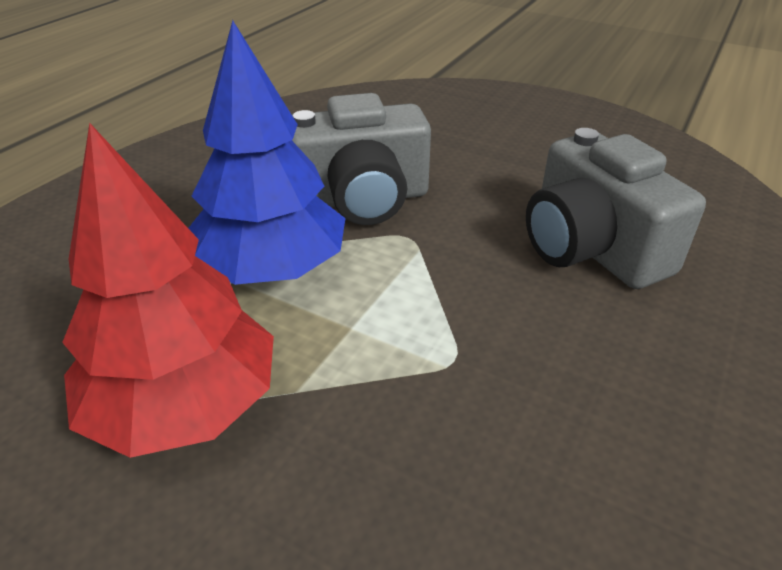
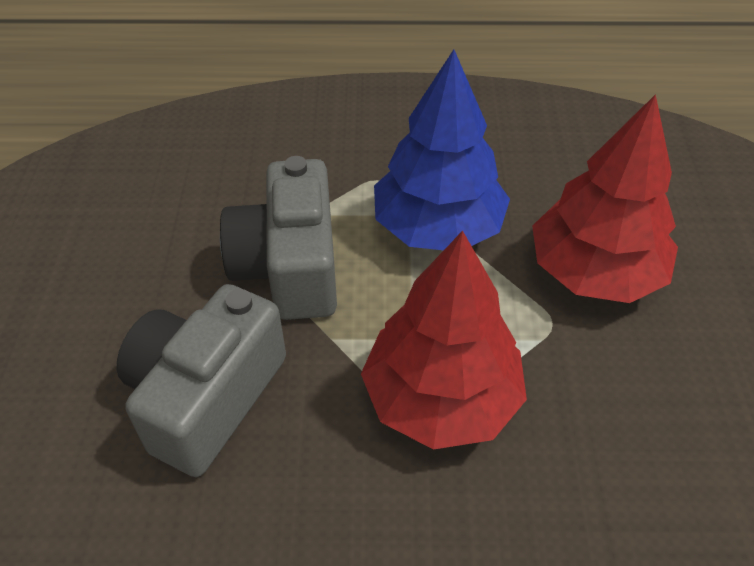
red tree: 1 -> 2

